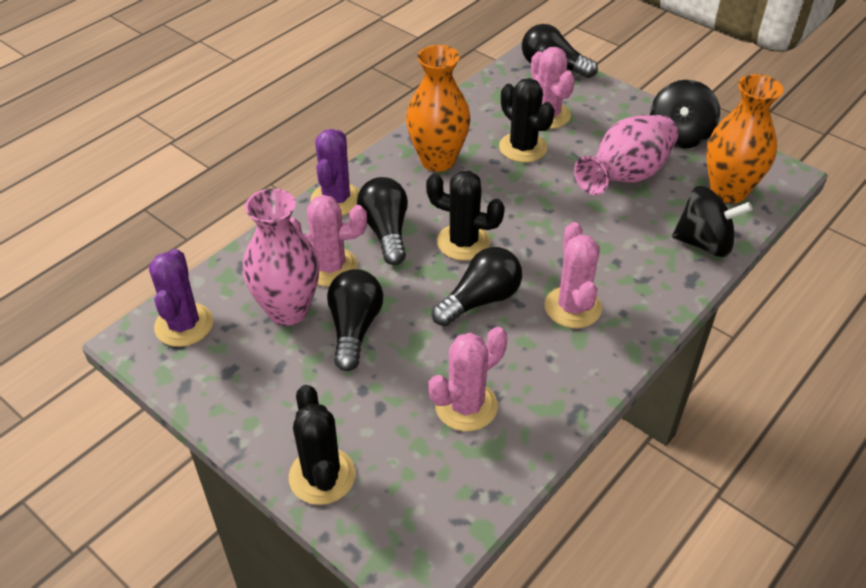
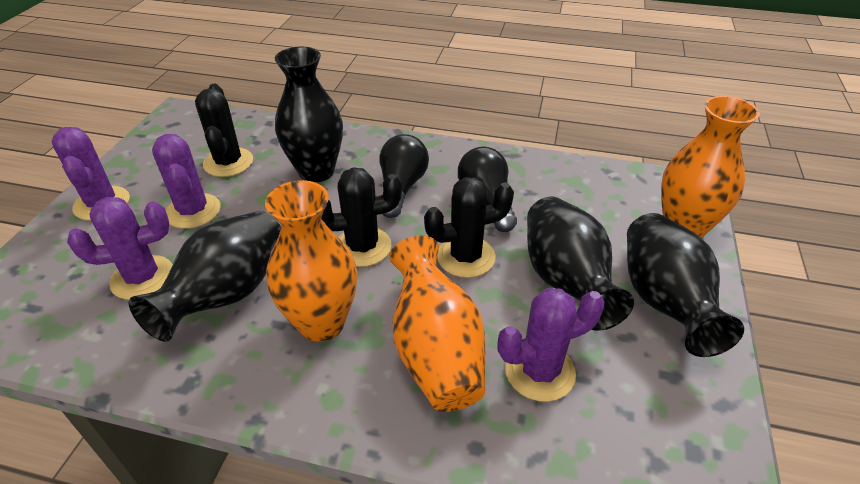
black light bulb: 4 -> 2
black spinning top: 2 -> 0
black vase: 0 -> 4
orange vase: 2 -> 3
pink cactus: 4 -> 0
pink vase: 2 -> 0
purple cactus: 2 -> 4

